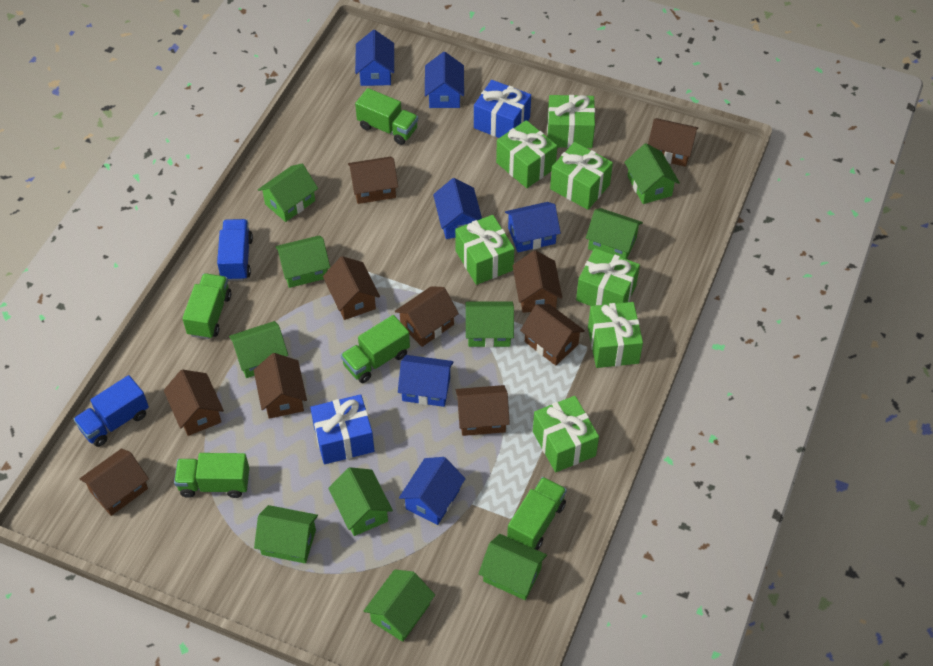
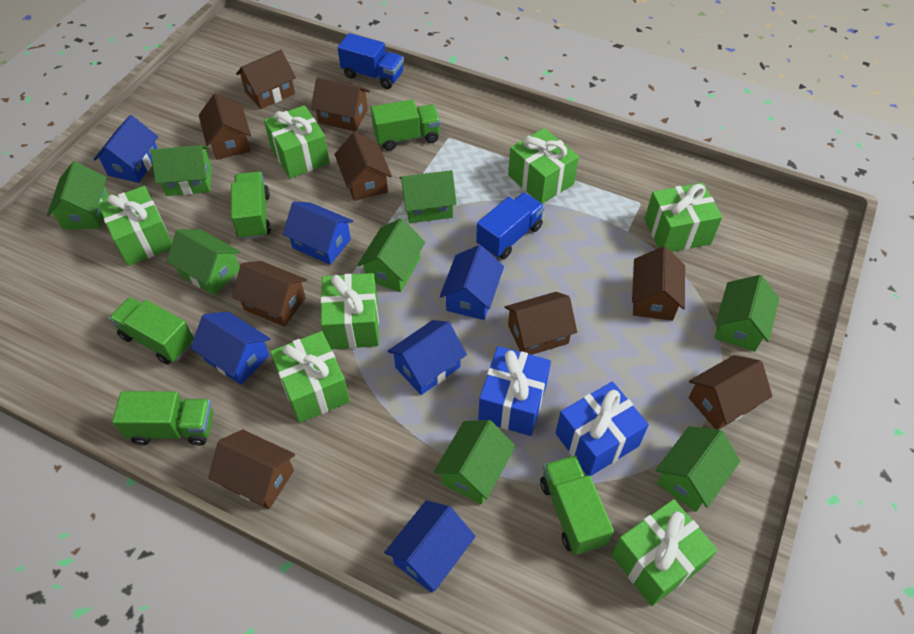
brown house: 10 -> 9
green house: 10 -> 8

